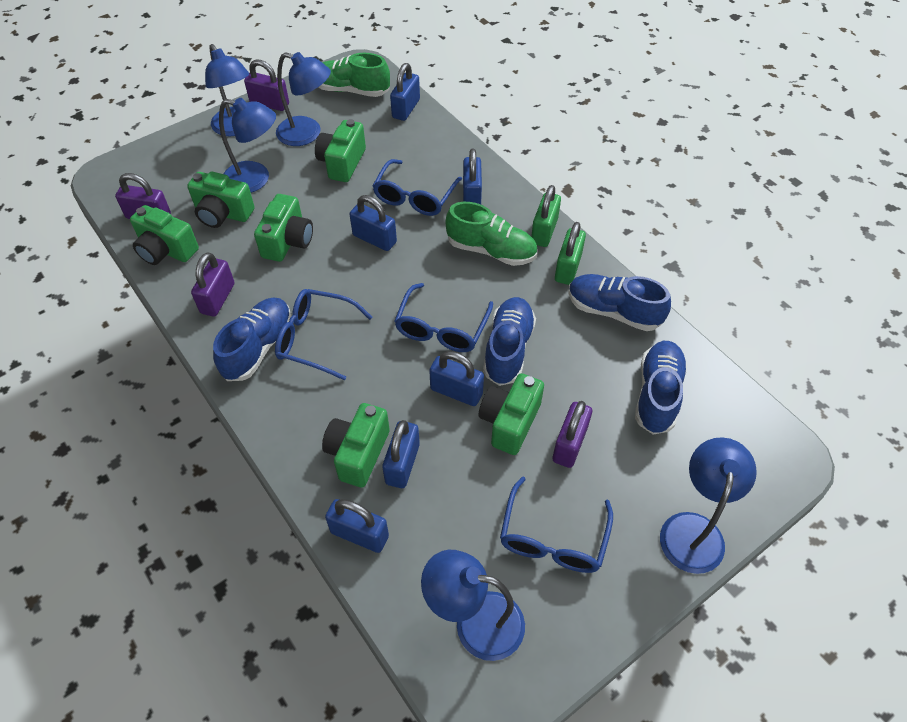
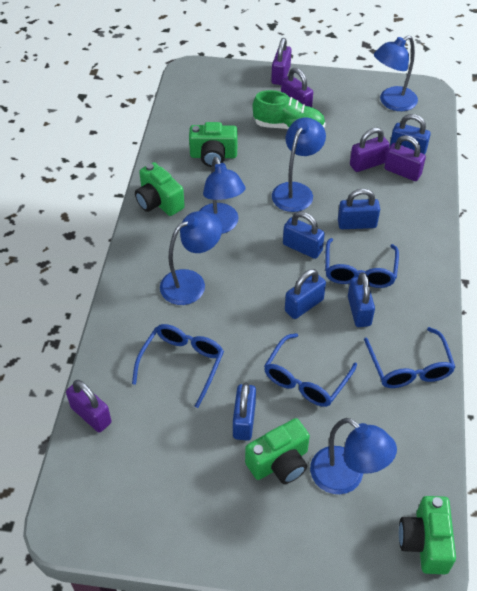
blue shoe: 4 -> 0
green camera: 6 -> 4
green padlock: 2 -> 0
green shoe: 2 -> 1
purple padlock: 4 -> 5

